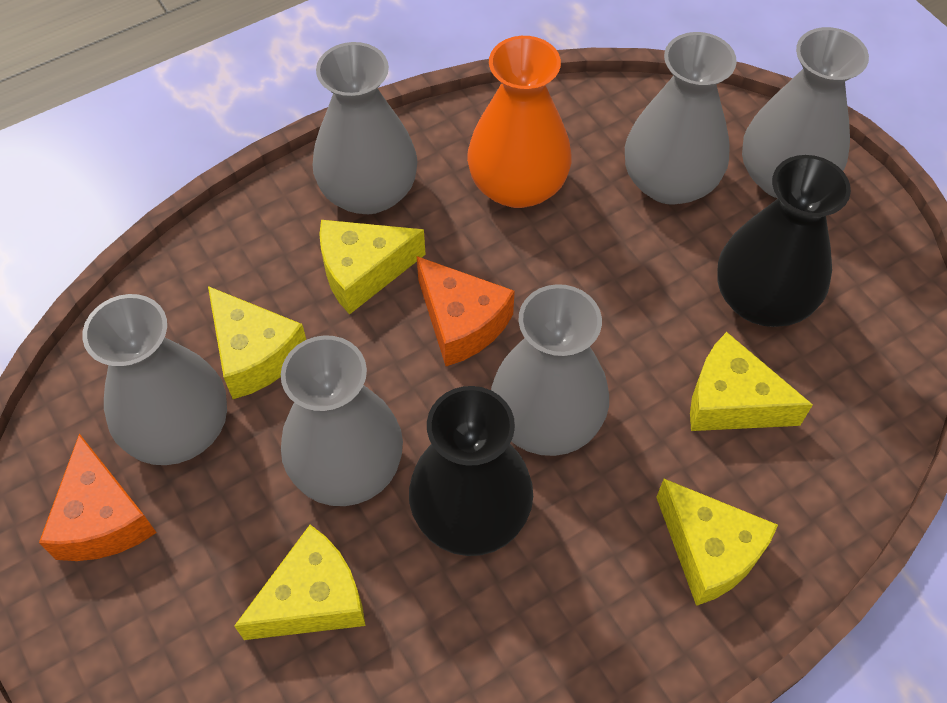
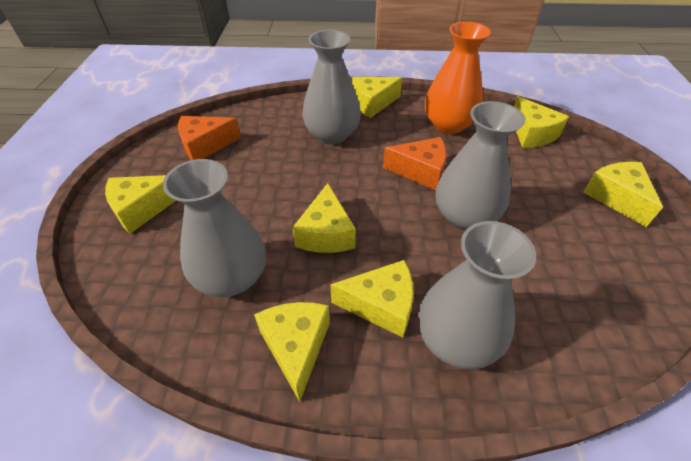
black vase: 2 -> 0
grey vase: 6 -> 4
yellow cheese: 5 -> 7

